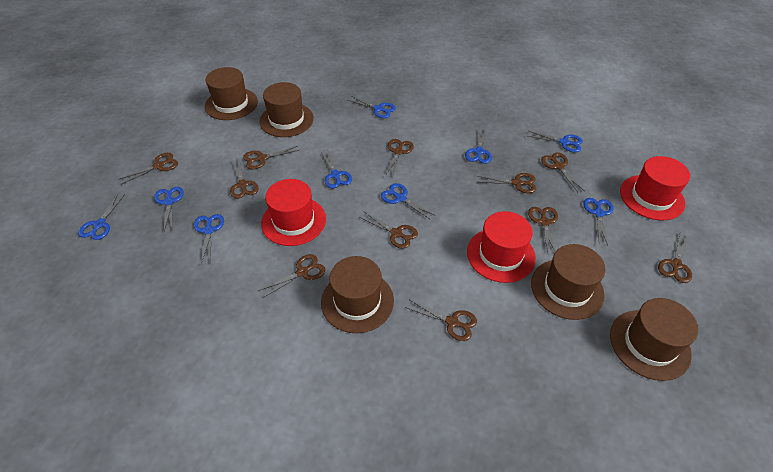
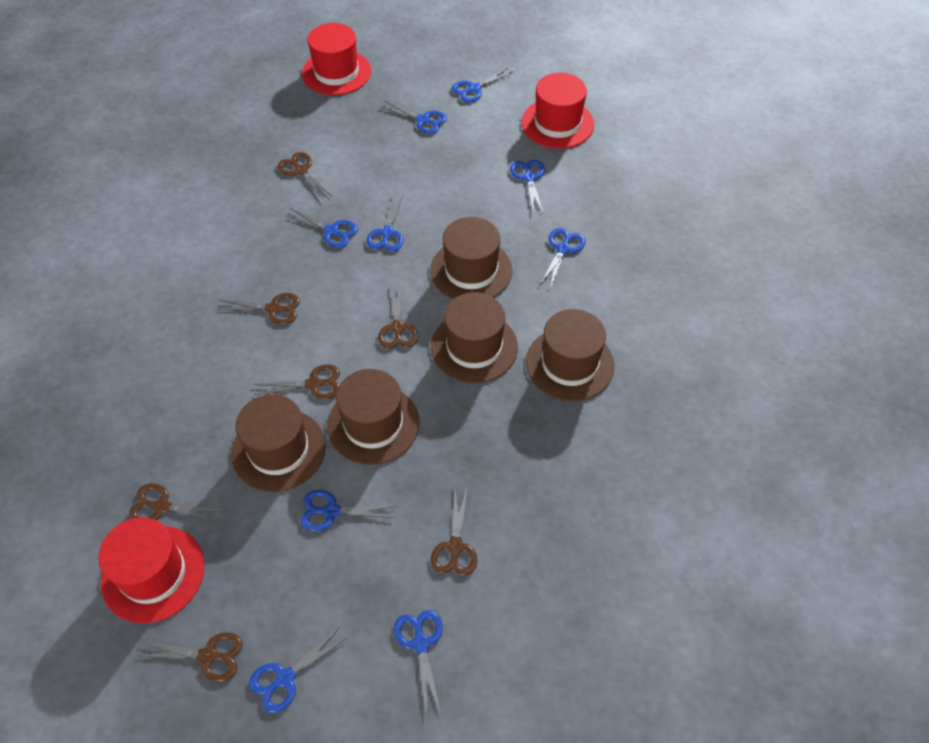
brown scissors: 11 -> 7

